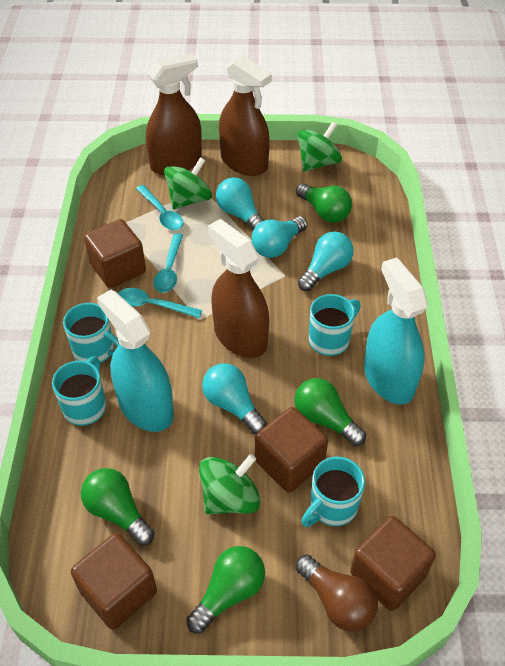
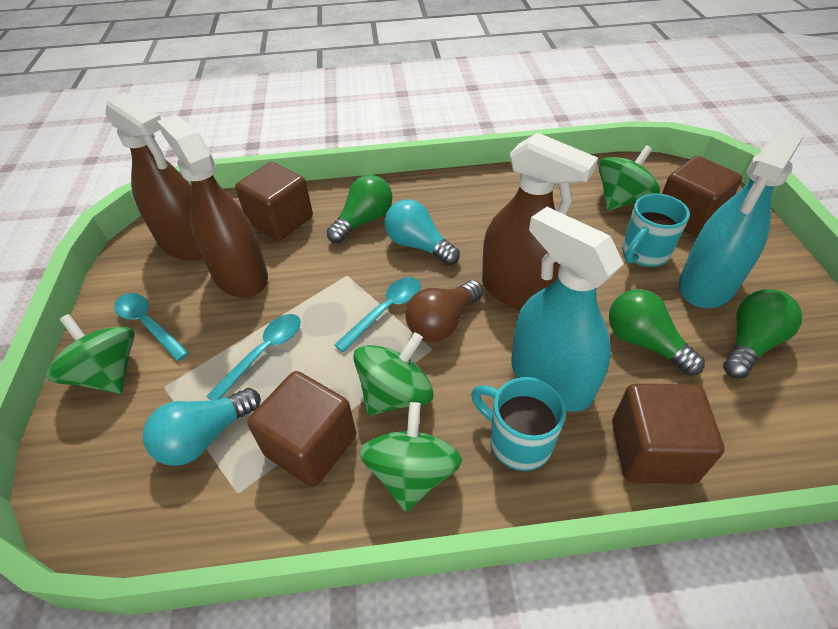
green light bulb: 4 -> 3
green spinning top: 3 -> 4
turquoise light bulb: 4 -> 2
turquoise mug: 4 -> 2

